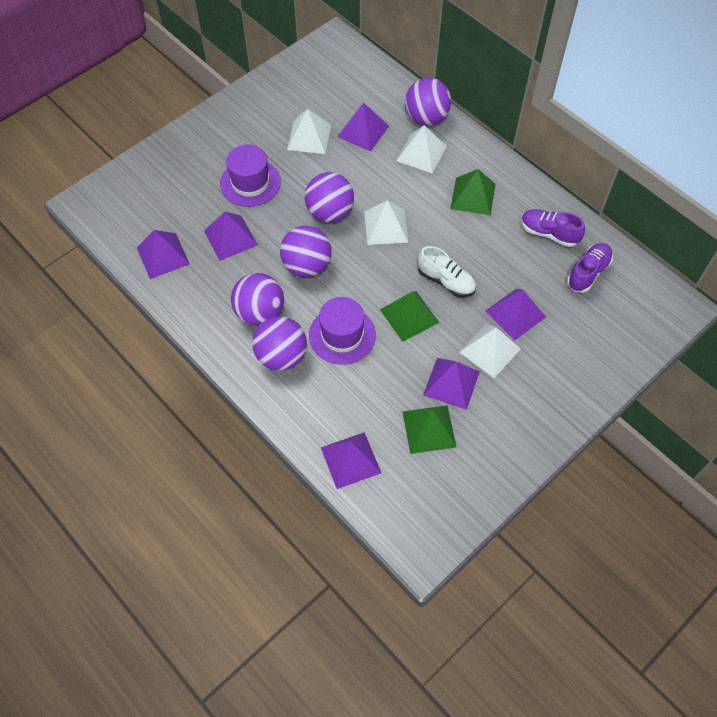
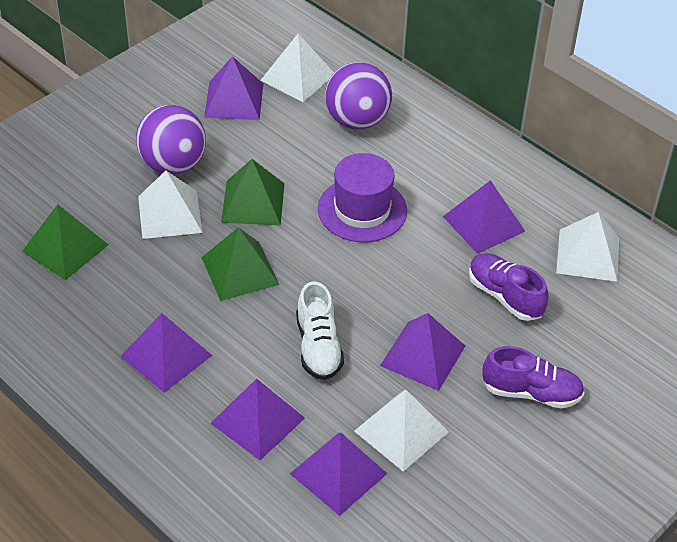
purple ball: 5 -> 2
purple hat: 2 -> 1

